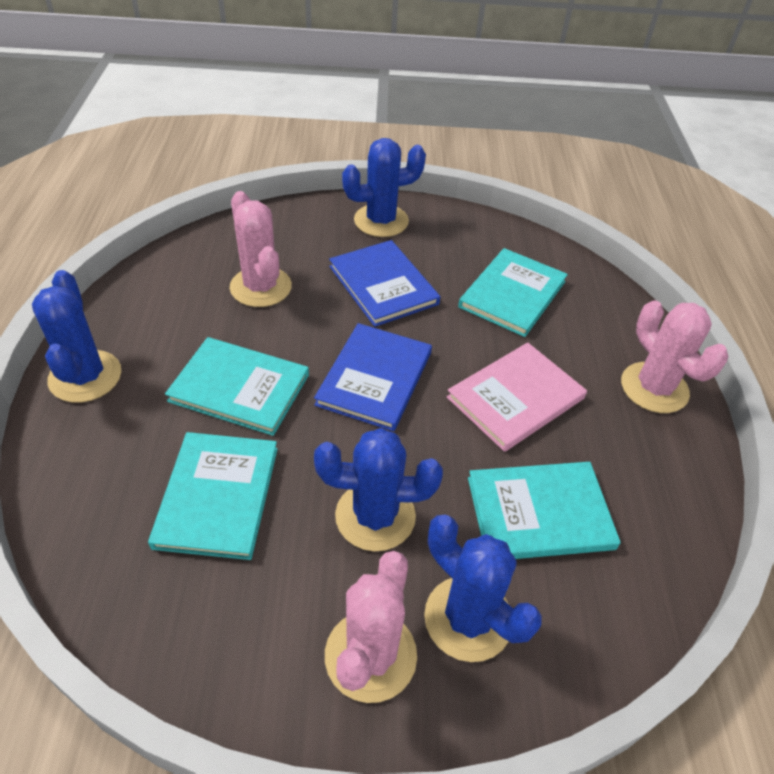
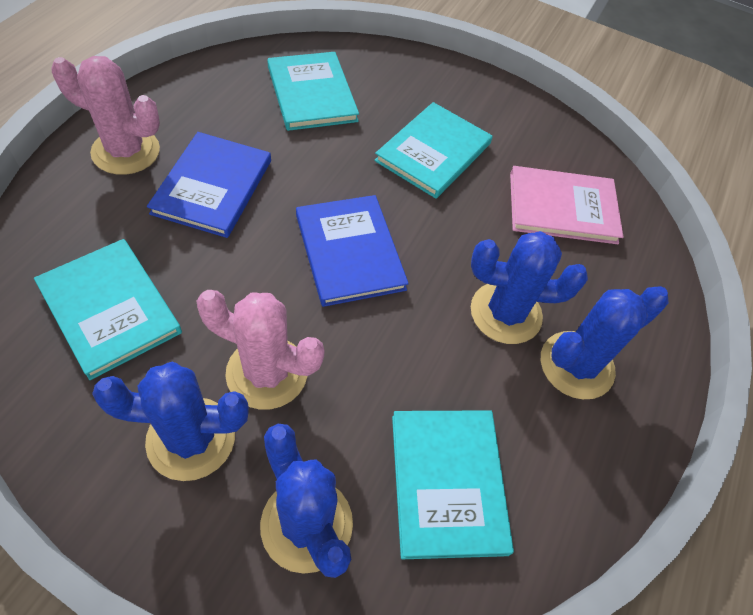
pink cactus: 3 -> 2

